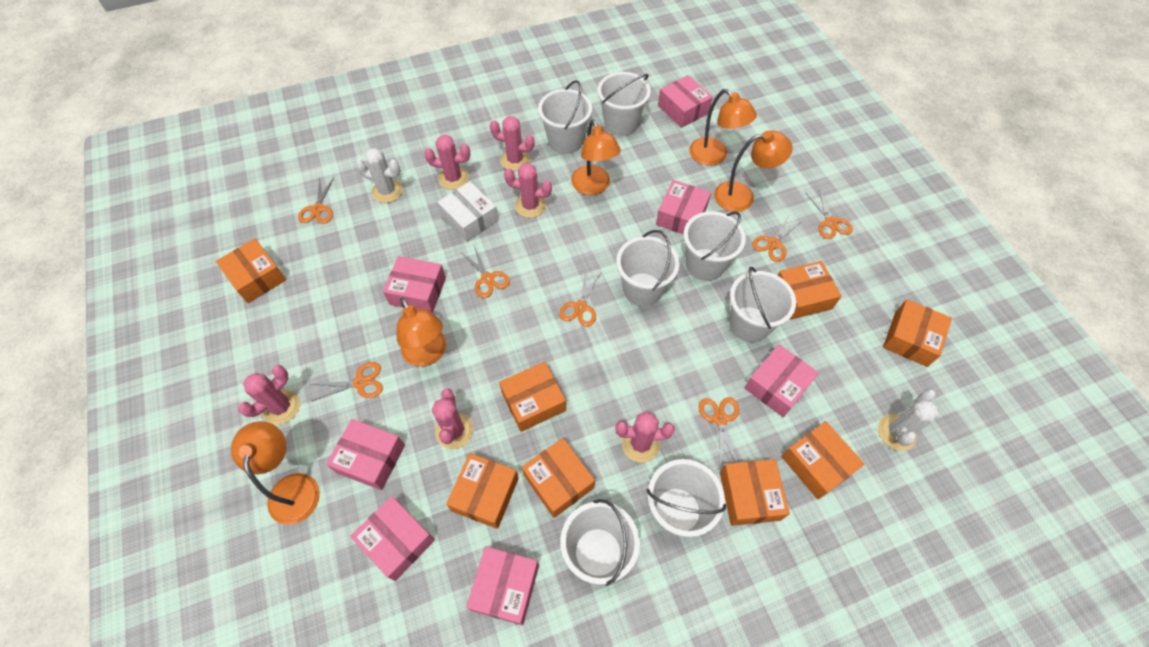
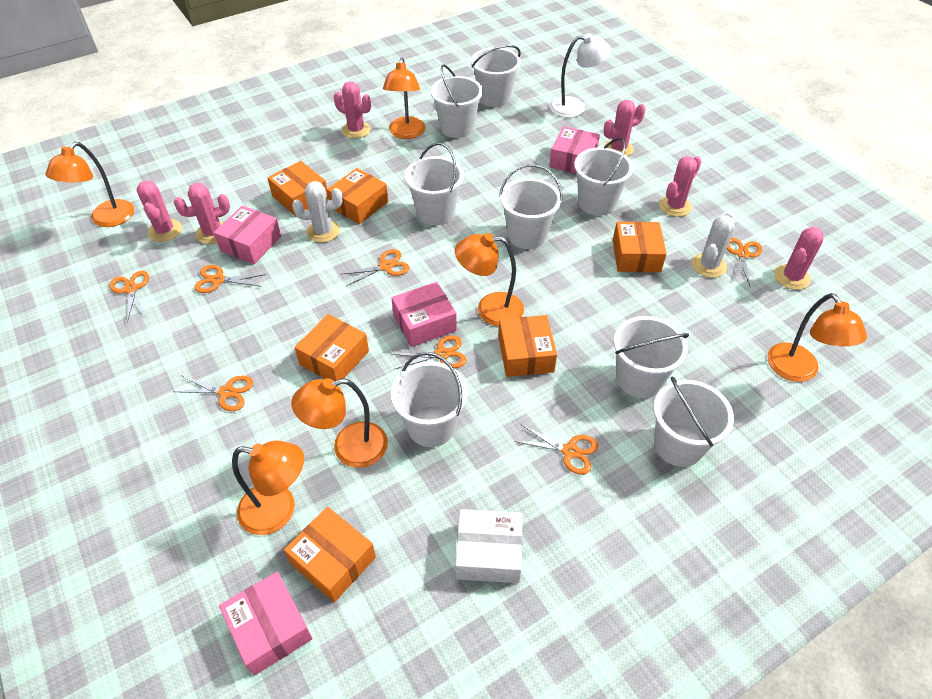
orange box: 8 -> 6
orange lamp: 5 -> 6
pink box: 7 -> 4
white bucket: 7 -> 8
white lamp: 0 -> 1

